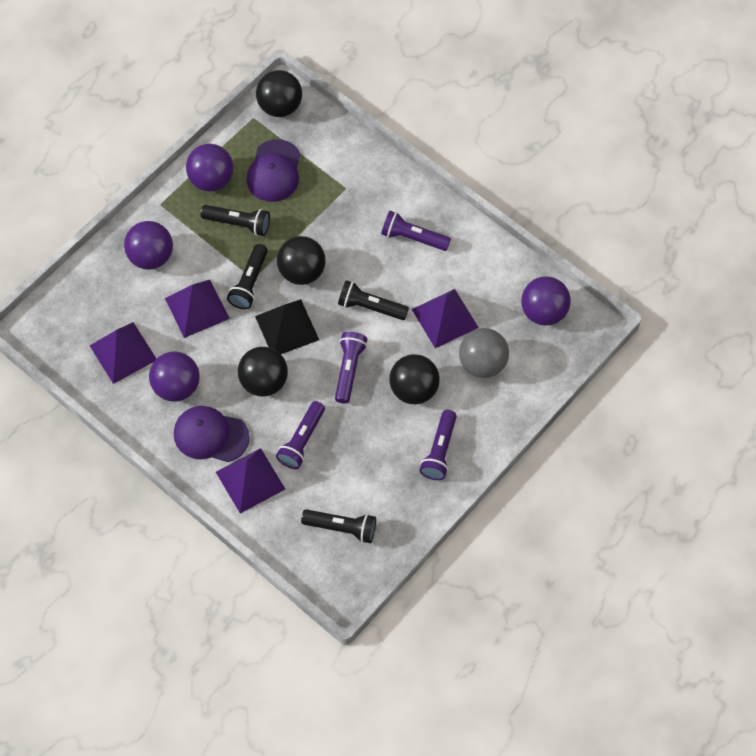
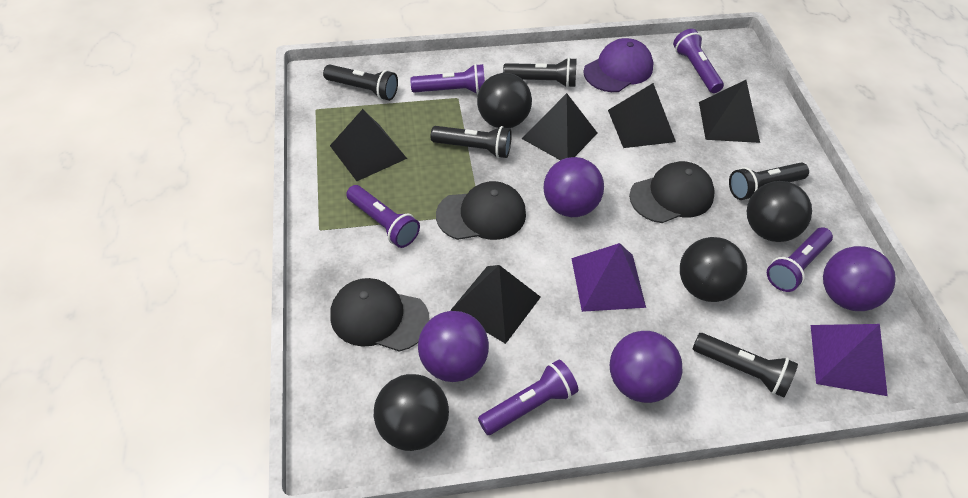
black cap: 0 -> 3
black flashlight: 4 -> 5
black pyramid: 1 -> 5
grey ball: 1 -> 0
purple cap: 2 -> 1
purple flashlight: 4 -> 5
purple pyramid: 4 -> 2

